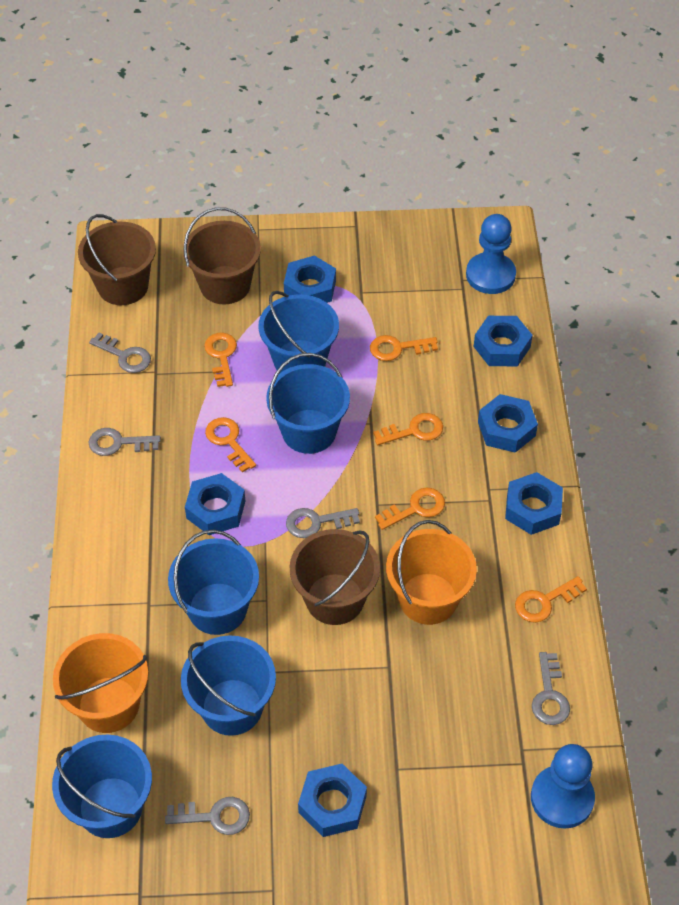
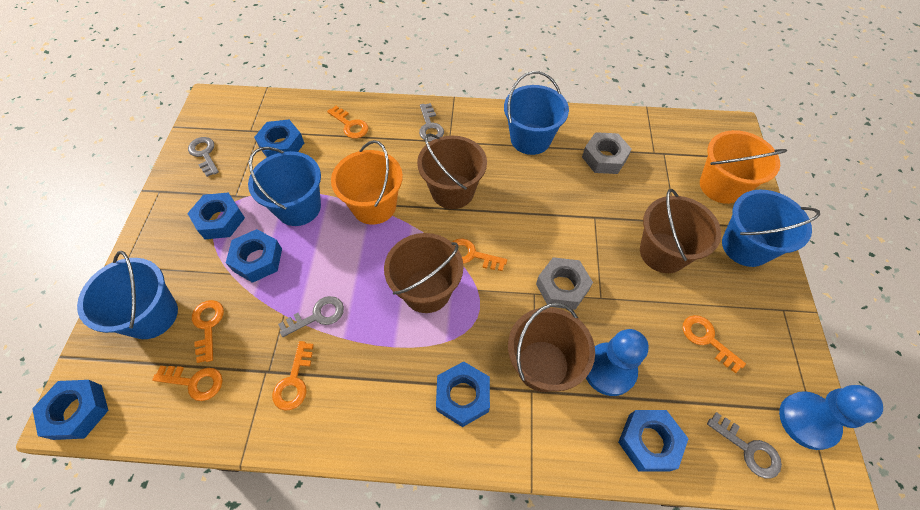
blue bucket: 5 -> 4
brown bucket: 3 -> 4
grey key: 5 -> 4
grey nut: 0 -> 2

